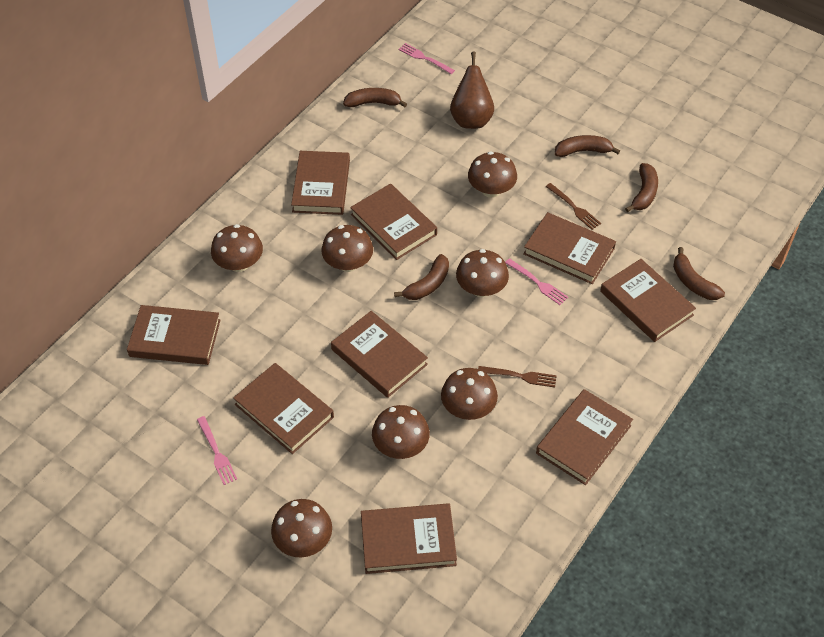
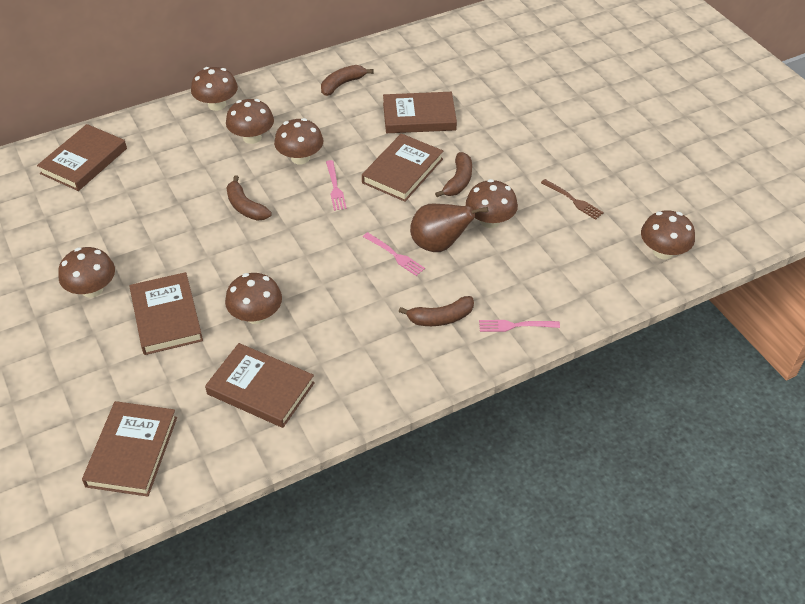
brown banana: 5 -> 4
brown book: 9 -> 6
brown fork: 2 -> 1

